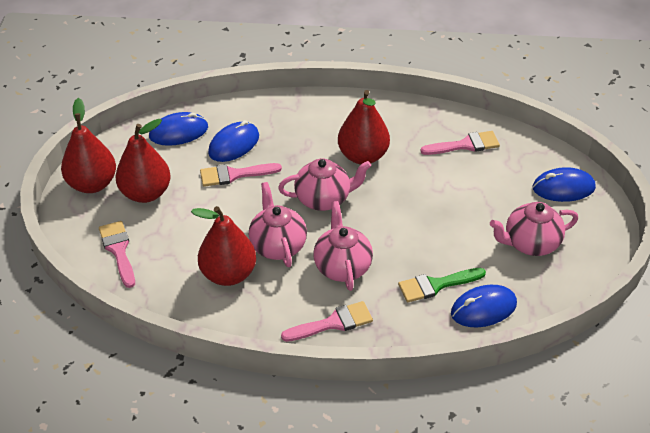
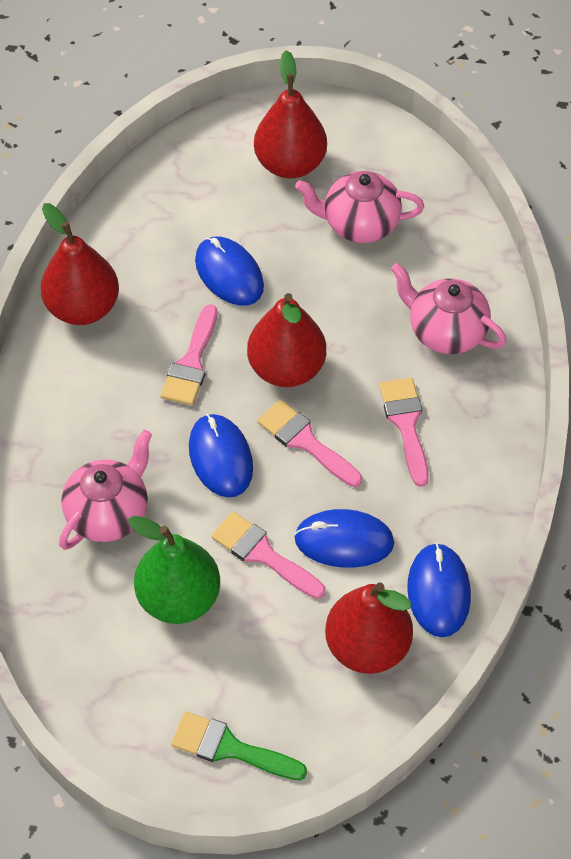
green pear: 0 -> 1
pink teapot: 4 -> 3

